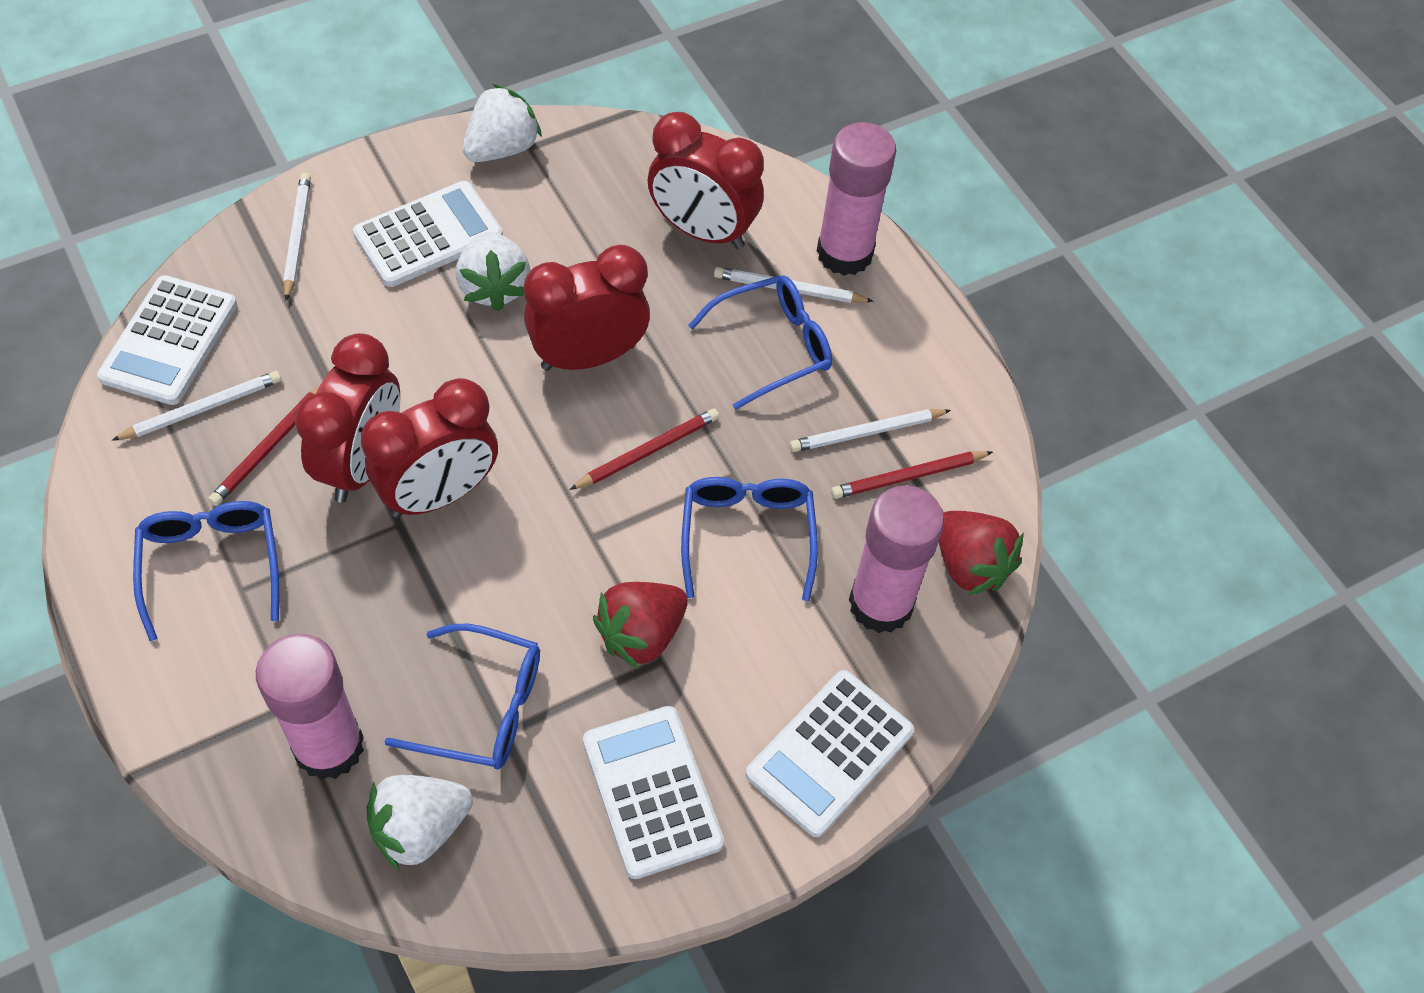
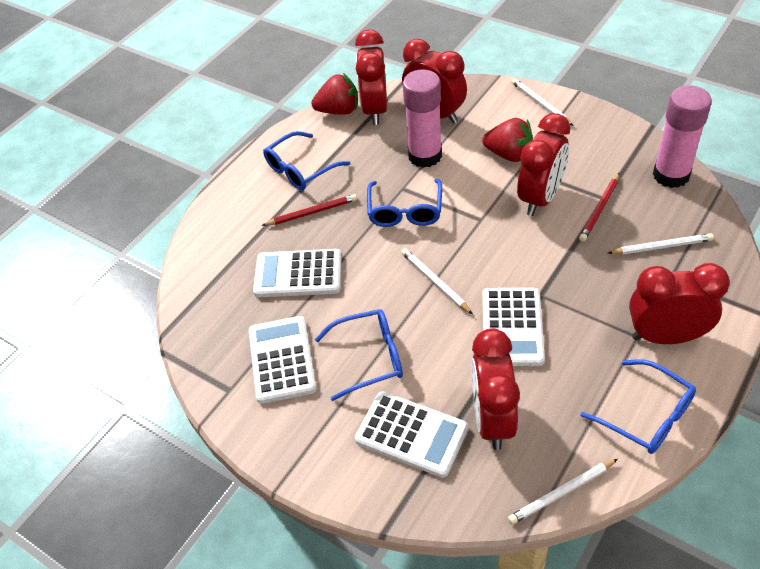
pink glue stick: 3 -> 2
red clock: 4 -> 5
red pencil: 3 -> 2
white strawberry: 3 -> 0

